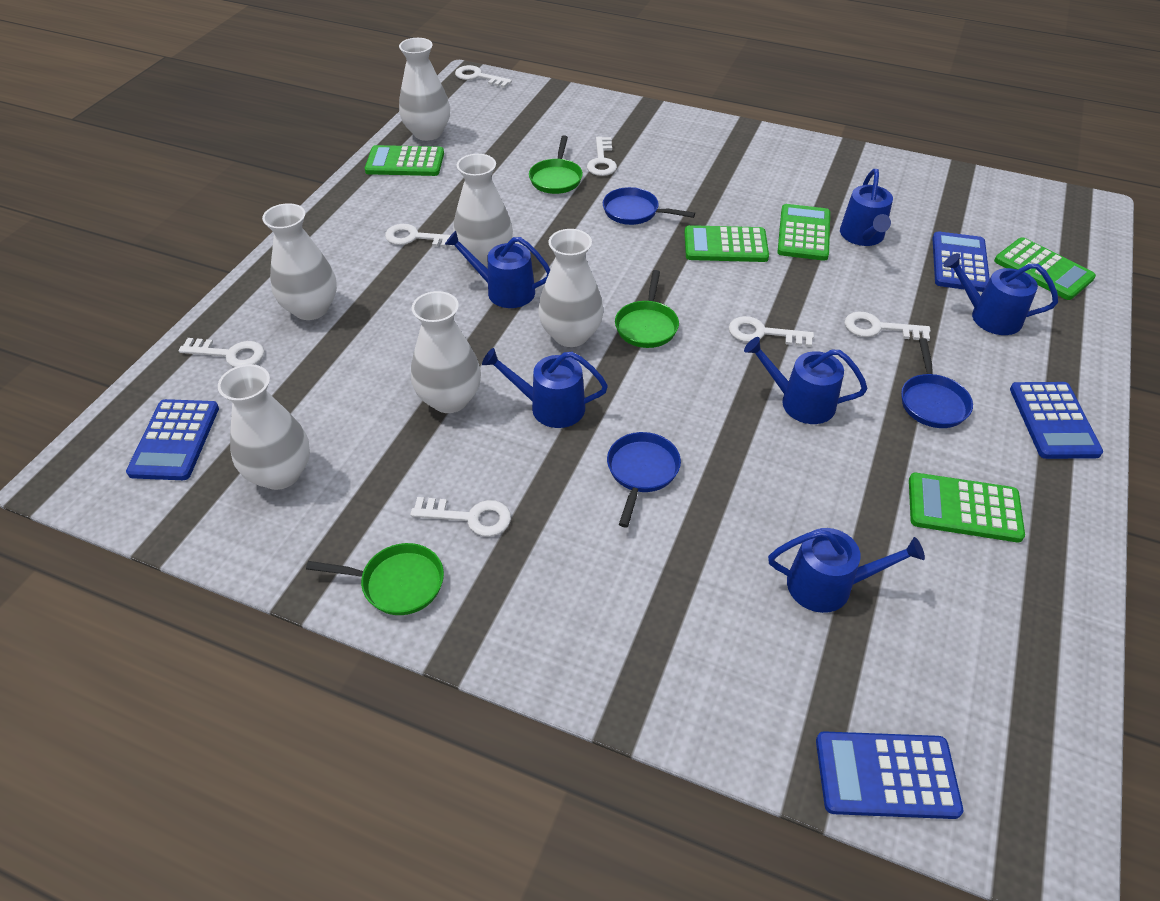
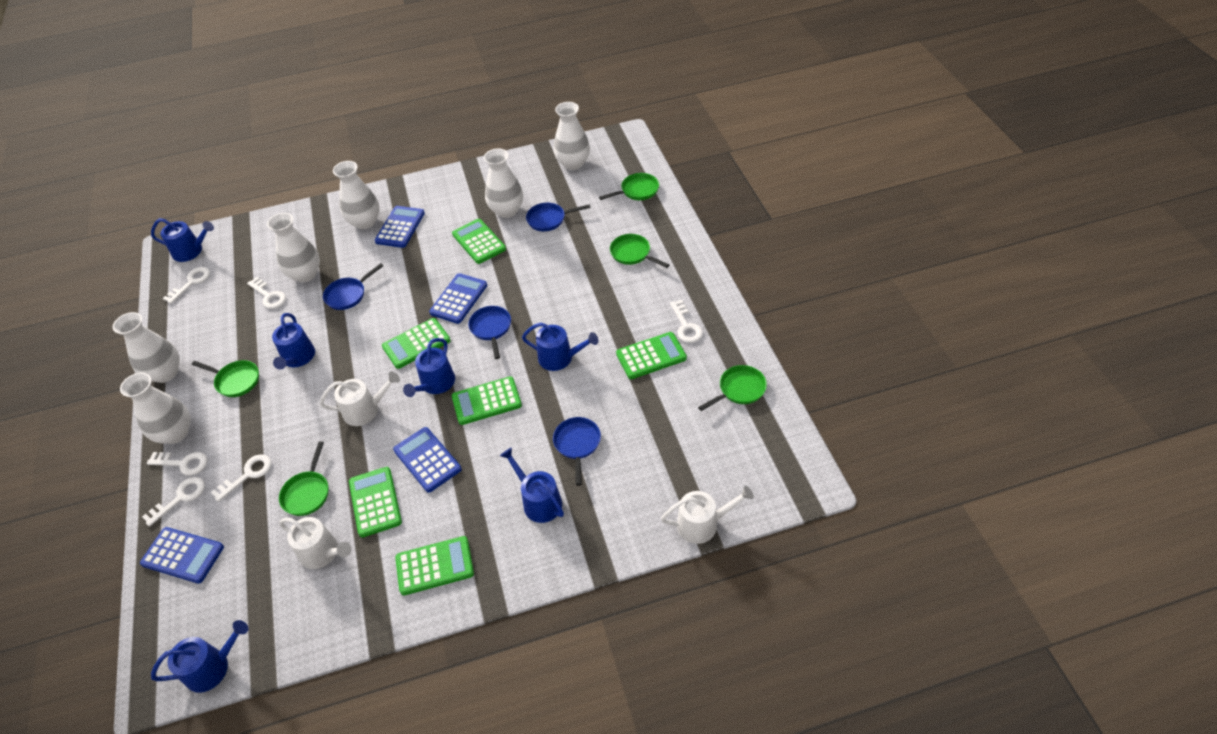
blue pan: 3 -> 4
green calculator: 5 -> 6
green pan: 3 -> 5
white key: 7 -> 6
white watering can: 0 -> 3

